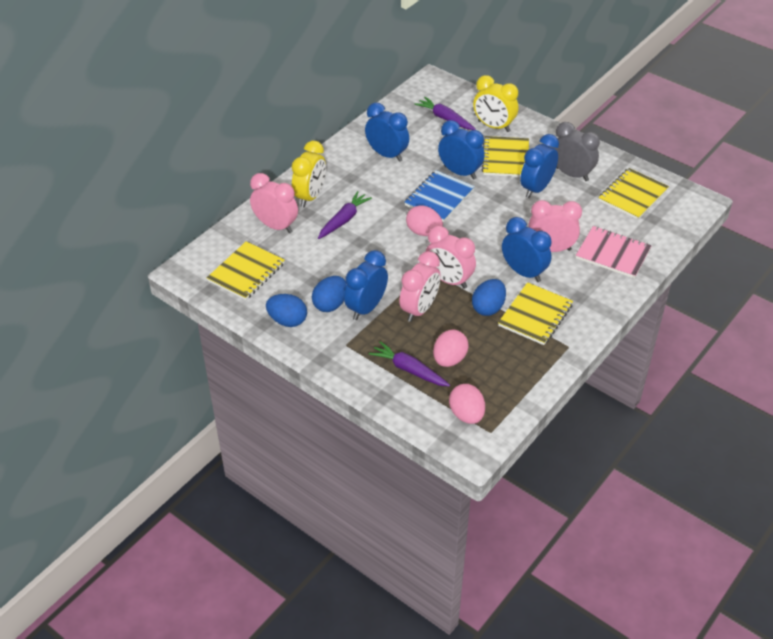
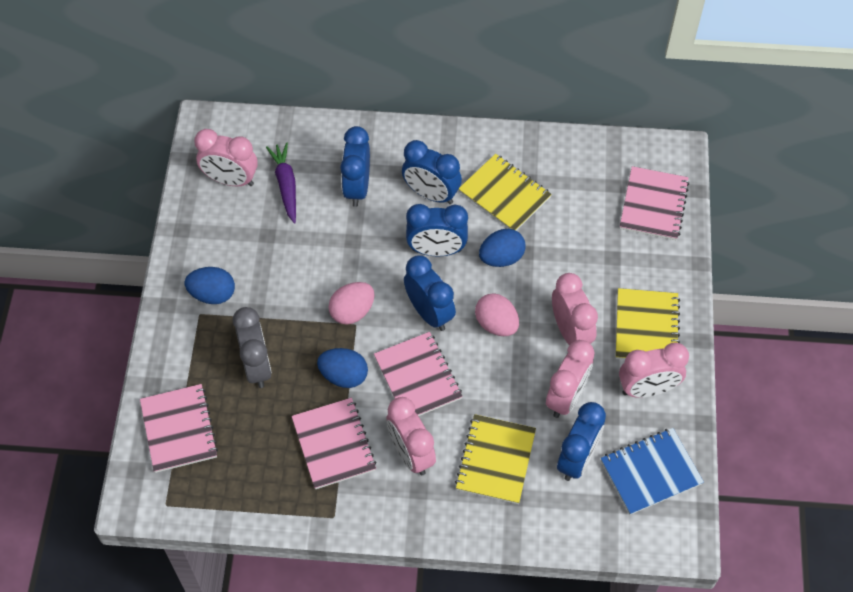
pink clock: 4 -> 5
pink egg: 3 -> 2
pink notebook: 1 -> 4
purple carrot: 3 -> 1
yellow clock: 2 -> 0
yellow notebook: 4 -> 3

